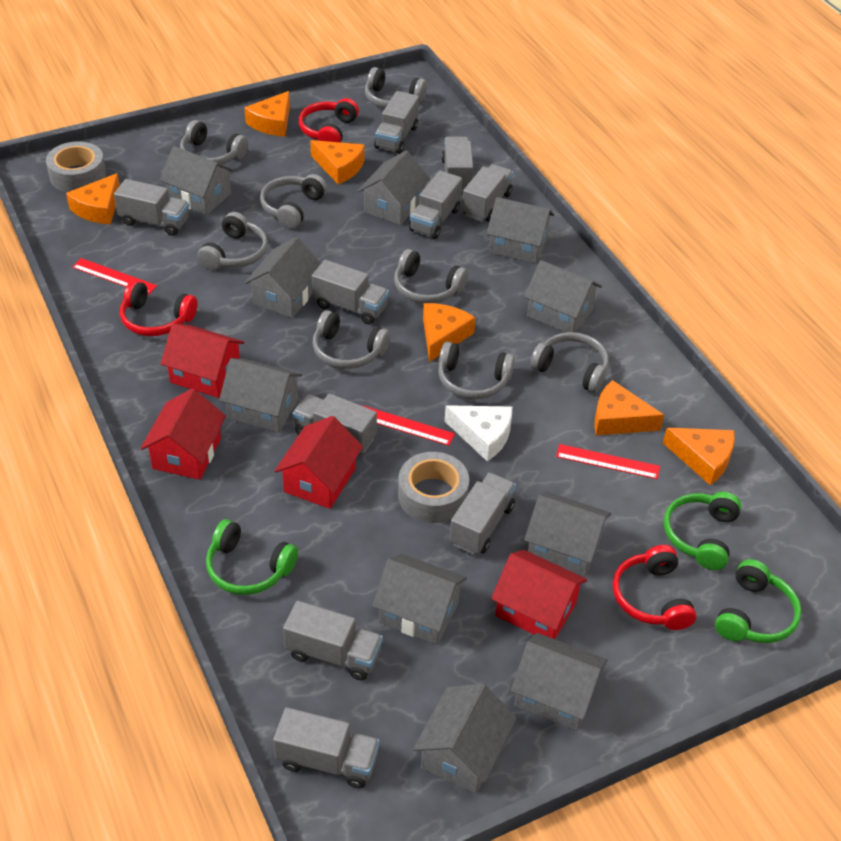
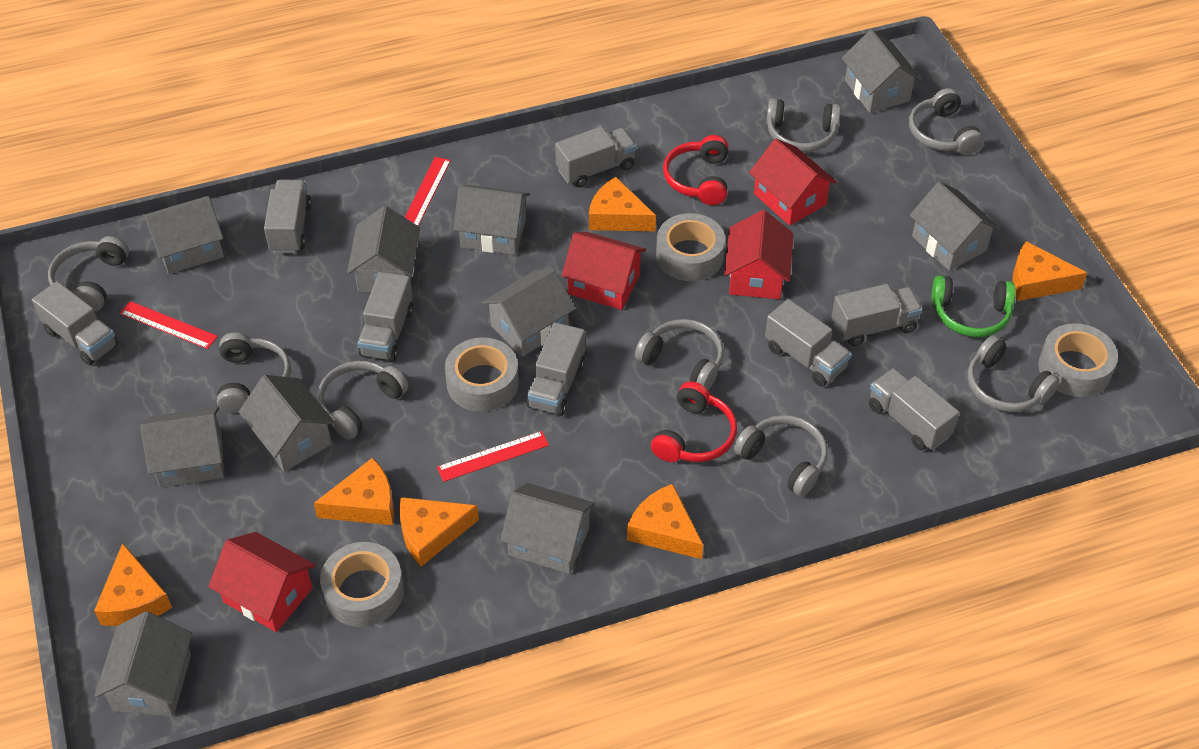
green headphones: 3 -> 1
grey tape: 2 -> 4
grey truck: 10 -> 8
red headphones: 3 -> 2
white cheese: 1 -> 0

